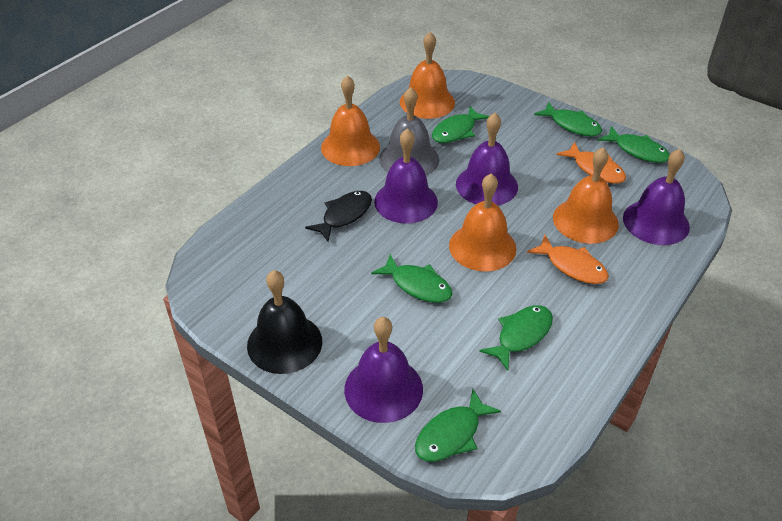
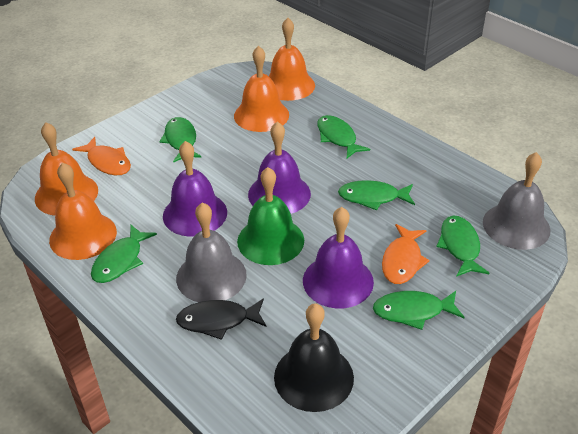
green bell: 0 -> 1
grey bell: 1 -> 2
purple bell: 4 -> 3

